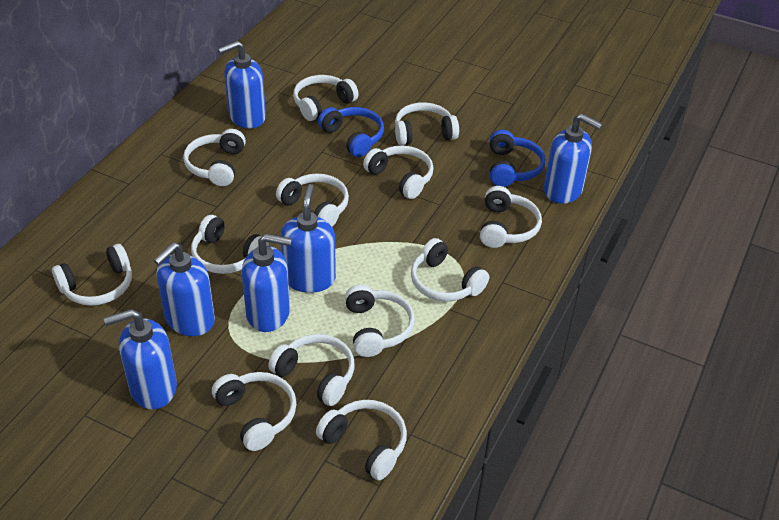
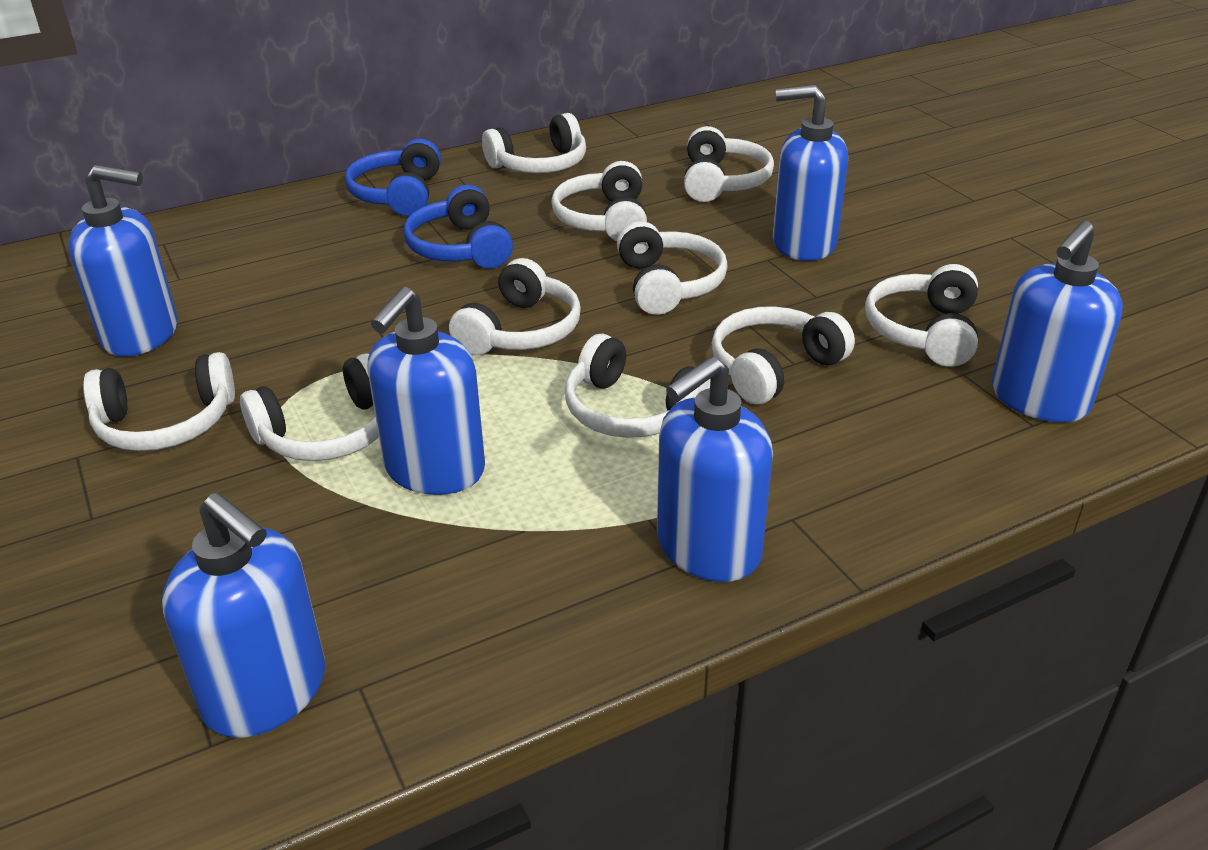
white headphones: 13 -> 10

